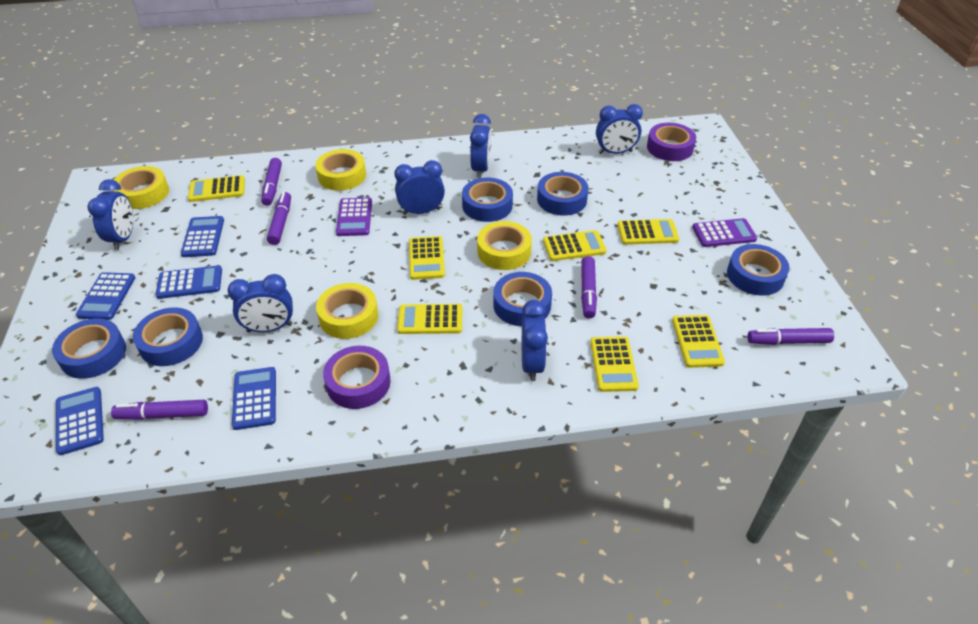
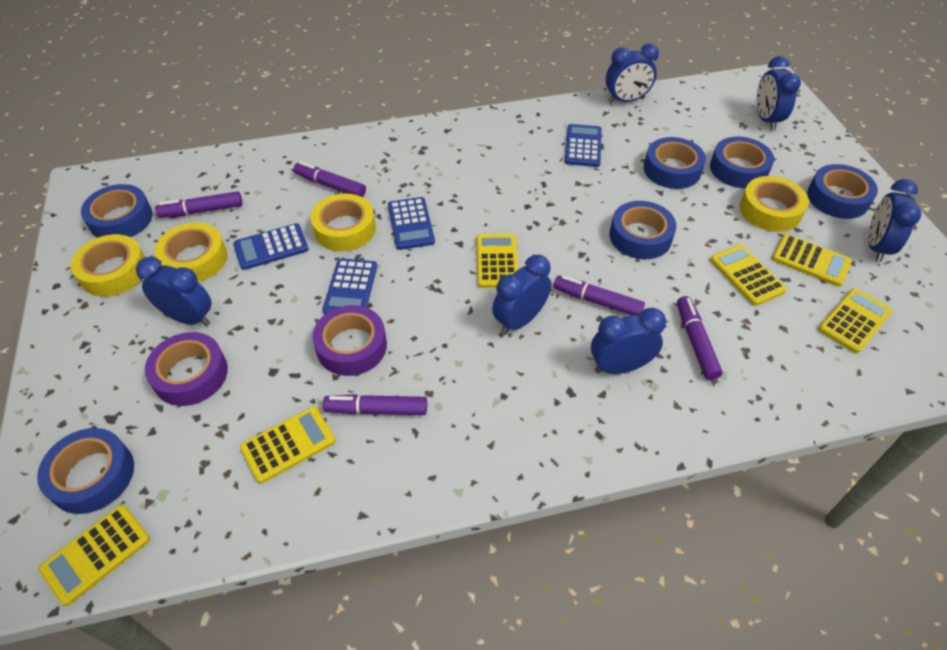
blue calculator: 5 -> 4
purple calculator: 2 -> 0
yellow calculator: 7 -> 6

